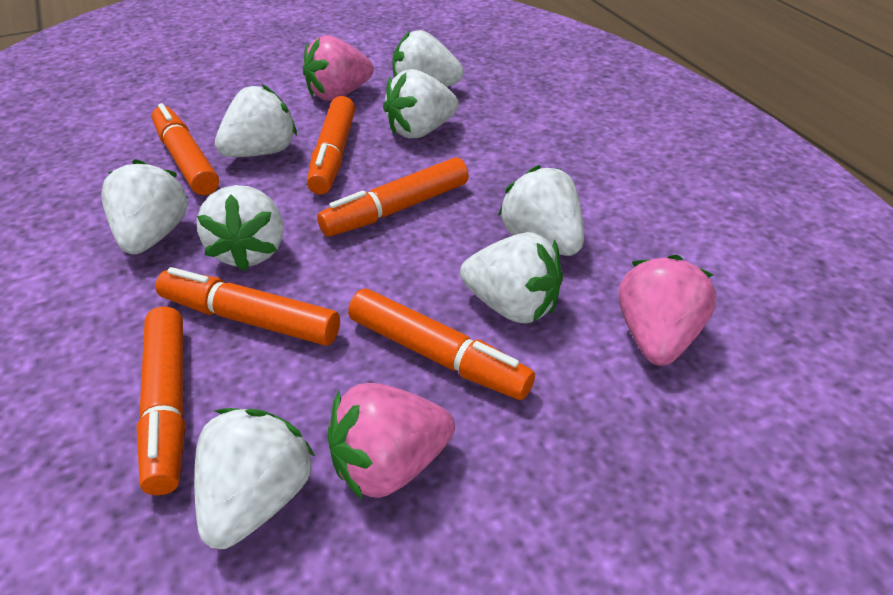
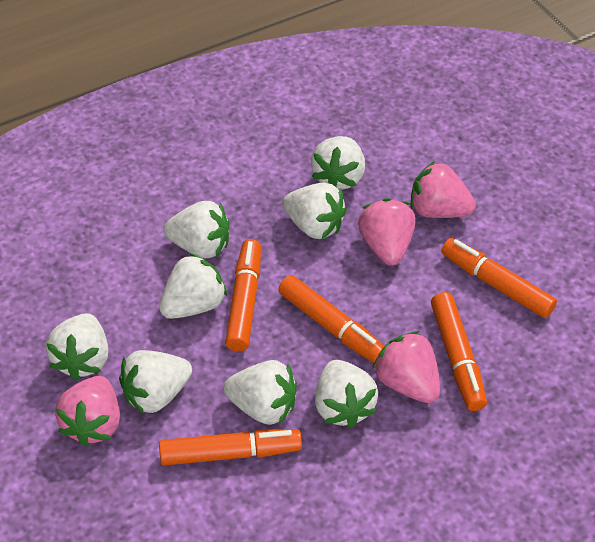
orange marker: 6 -> 5
pink strawberry: 3 -> 4

